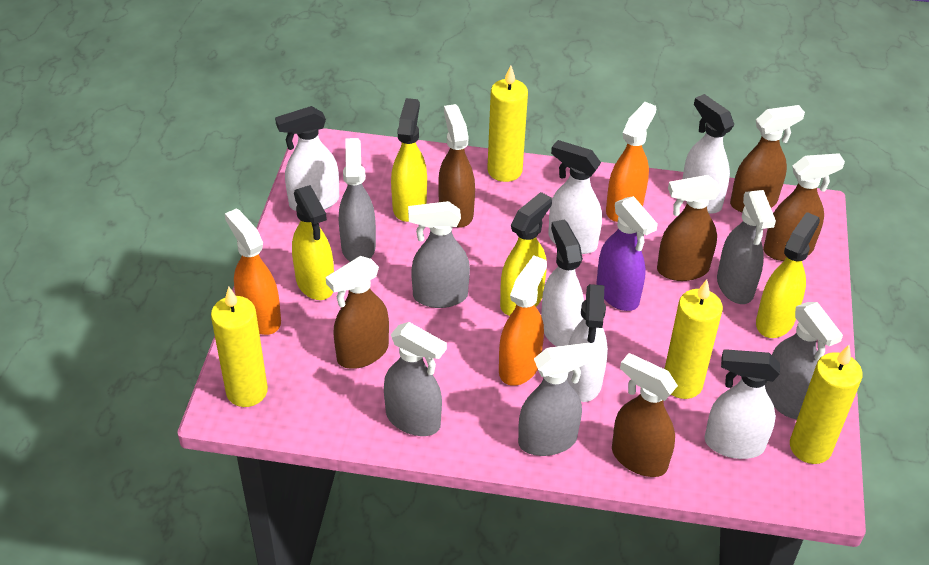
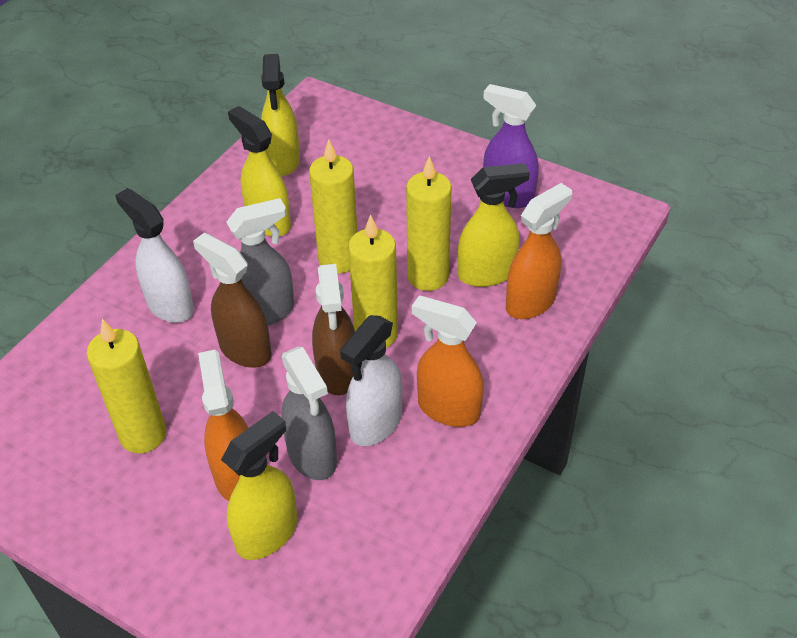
brown spray bottle: 6 -> 2
grey spray bottle: 6 -> 2
white spray bottle: 6 -> 2

